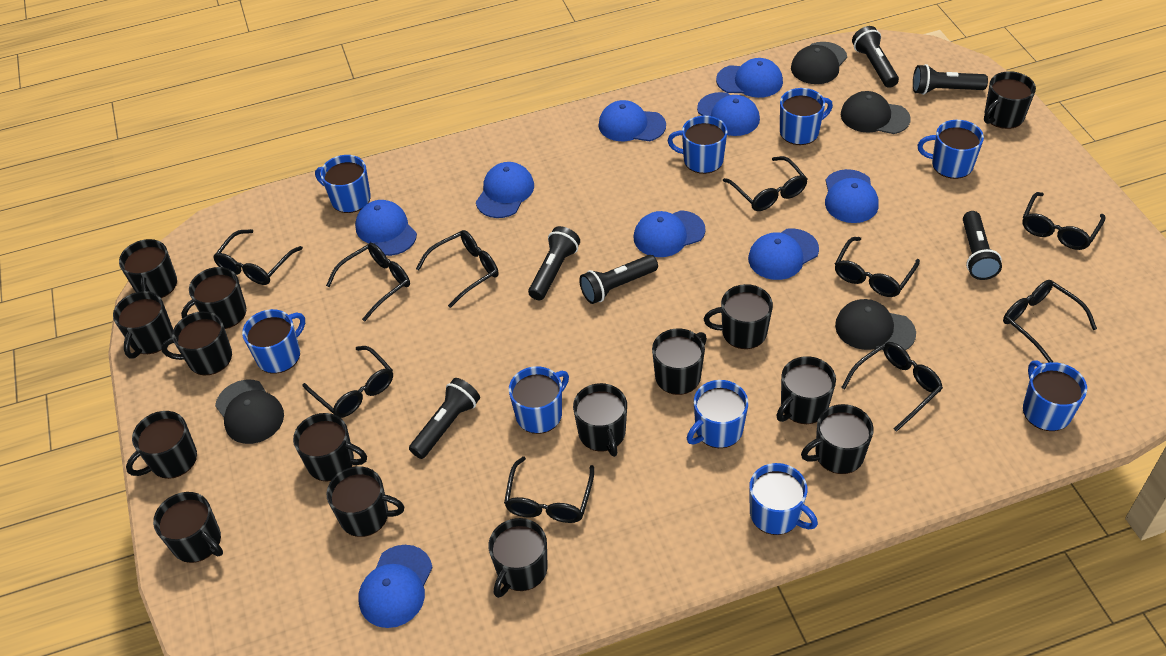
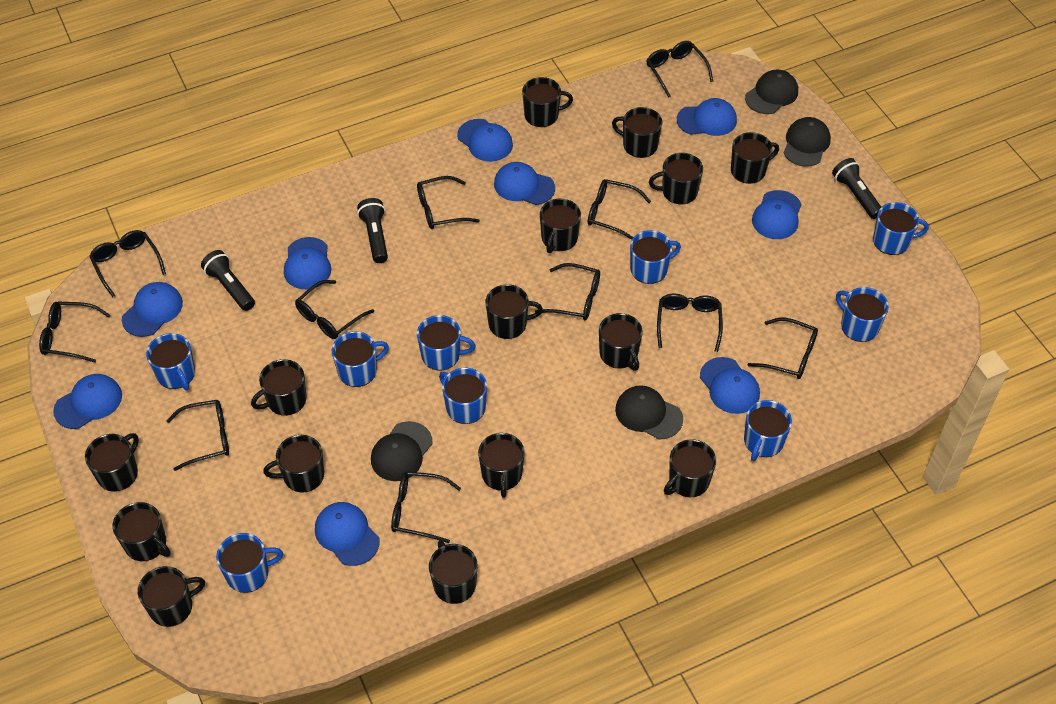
black flashlight: 6 -> 3
black glasses: 10 -> 11

